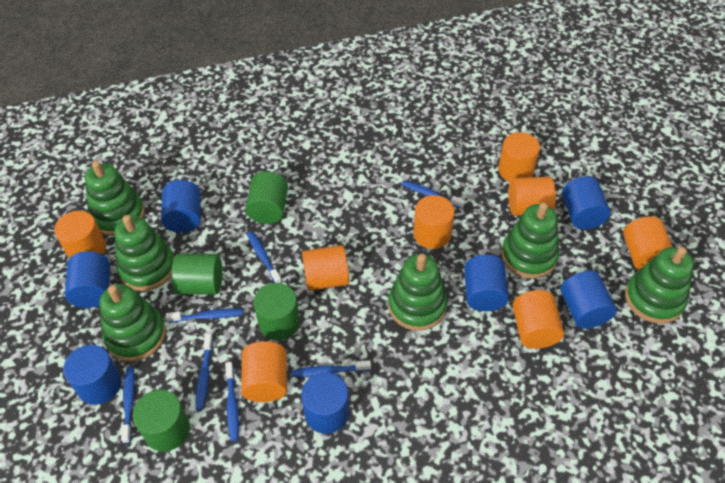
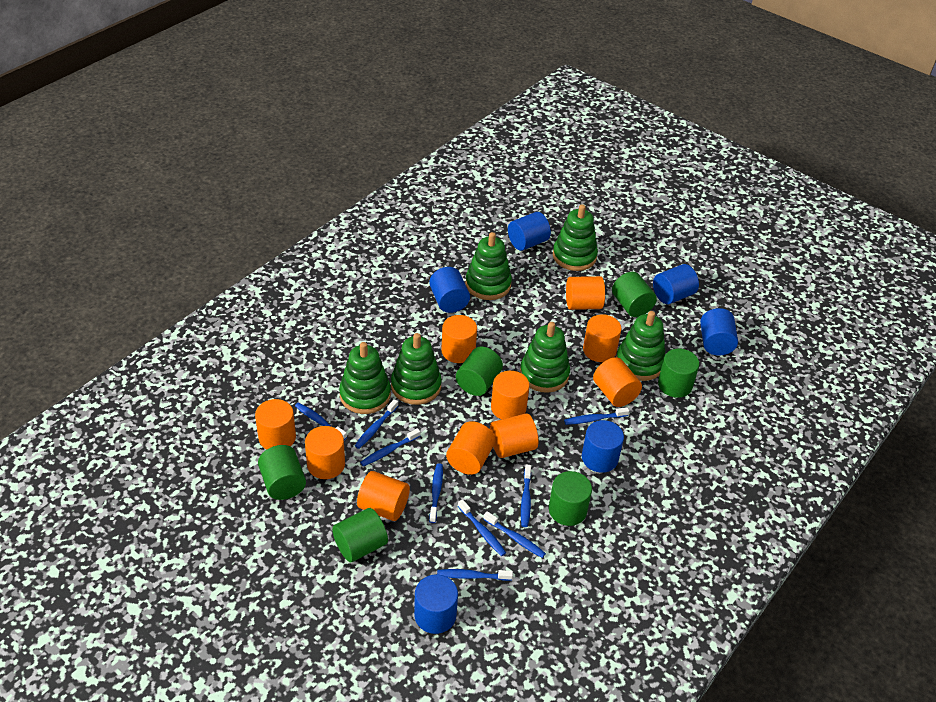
blue cylinder: 7 -> 6
blue toothbrush: 7 -> 9
green cylinder: 4 -> 6
orange cylinder: 8 -> 10

